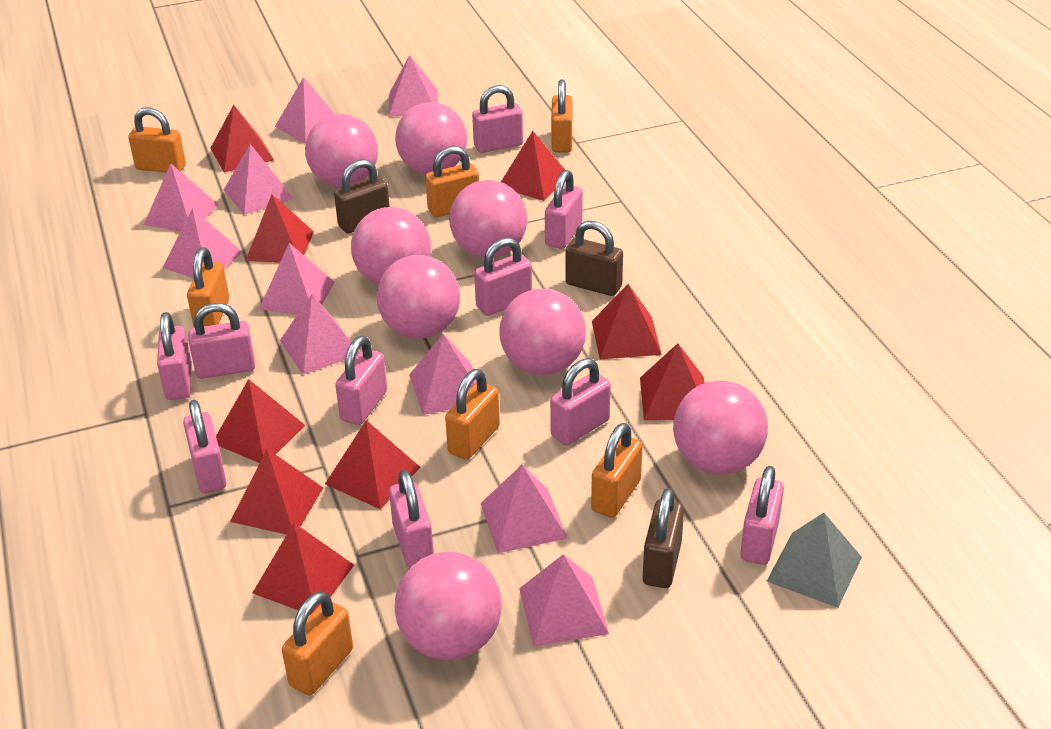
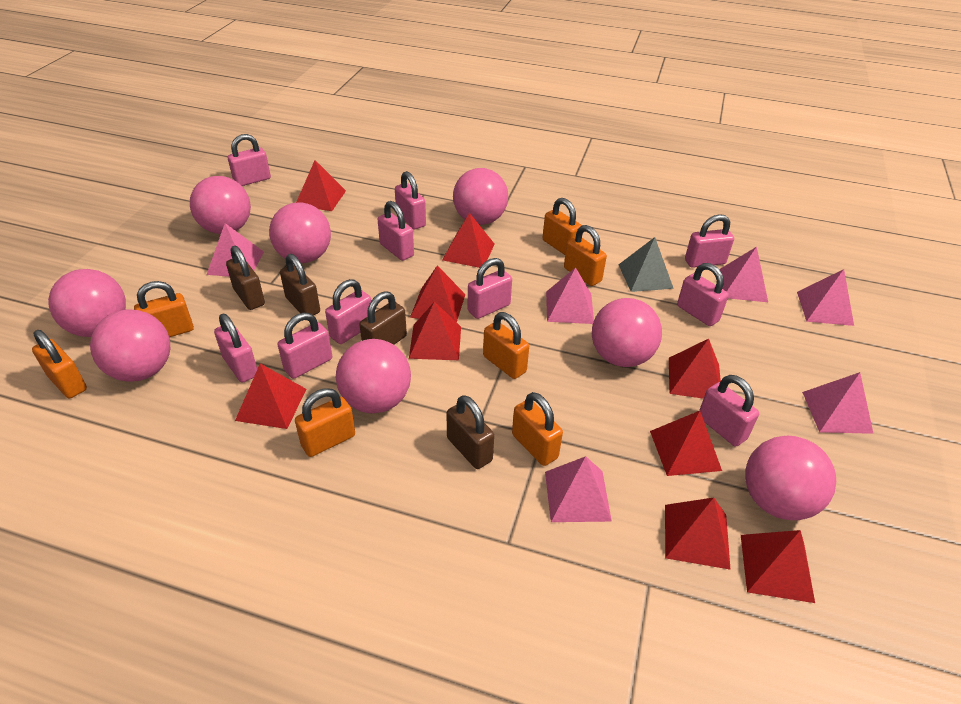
brown padlock: 3 -> 4
pink pyramid: 10 -> 6

